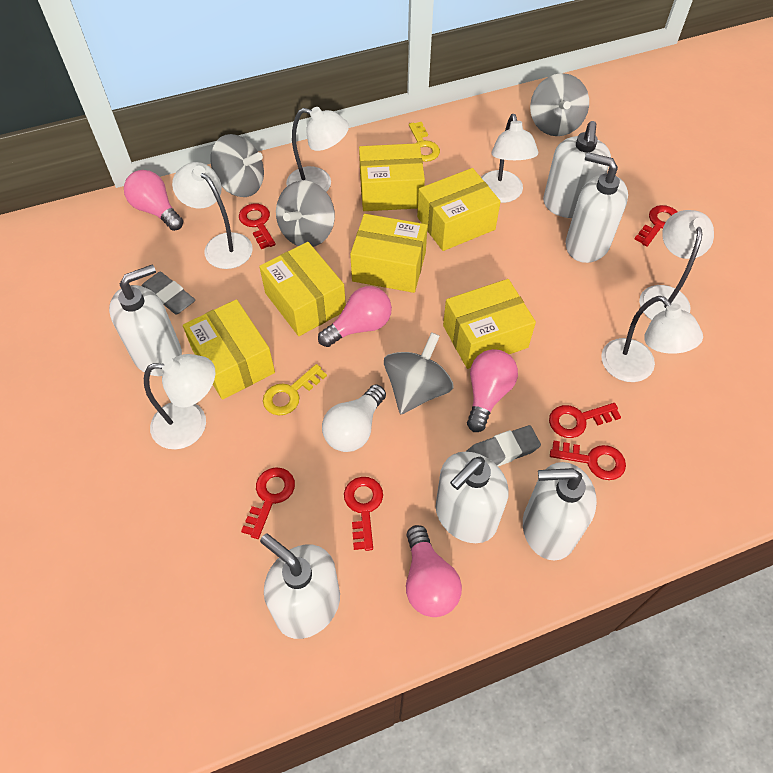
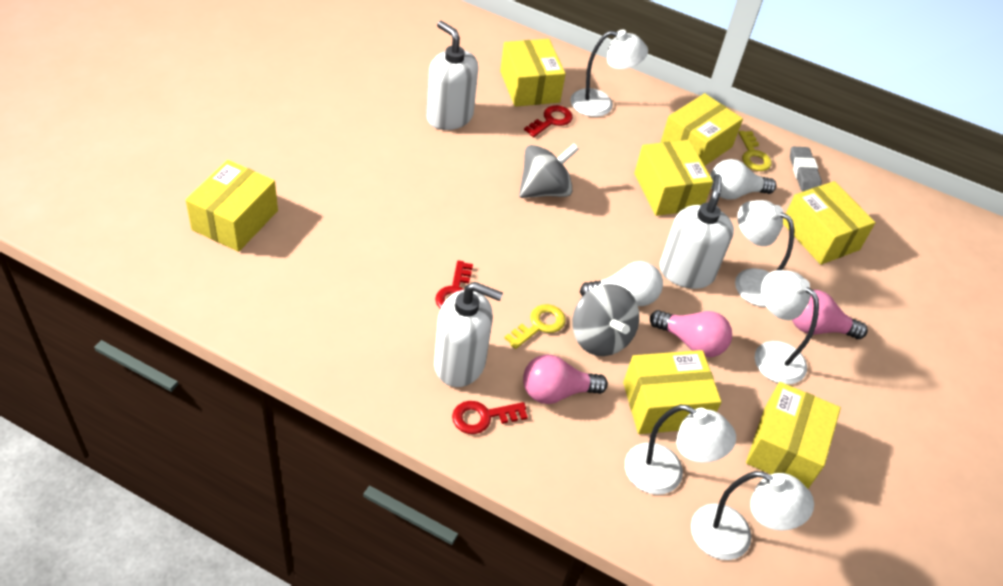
grey eraser: 2 -> 1
grey spinning top: 4 -> 2
pink light bulb: 4 -> 3
red key: 6 -> 3
white lamp: 6 -> 5
white light bulb: 1 -> 2
white soap dispenser: 6 -> 3
yellow box: 6 -> 7

